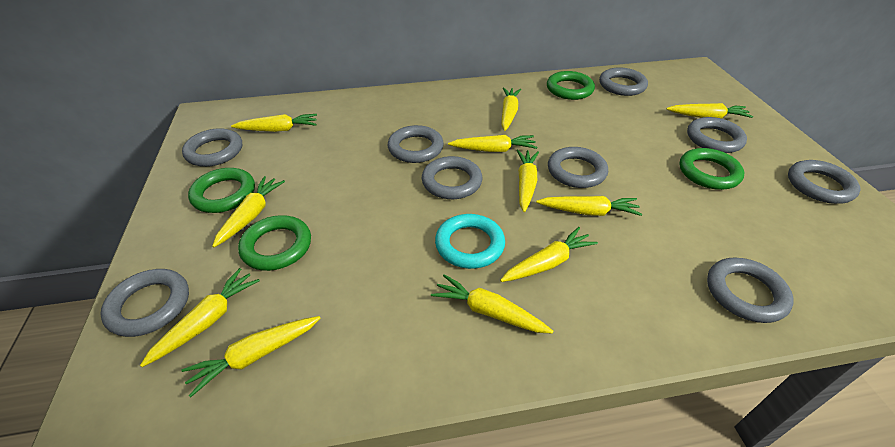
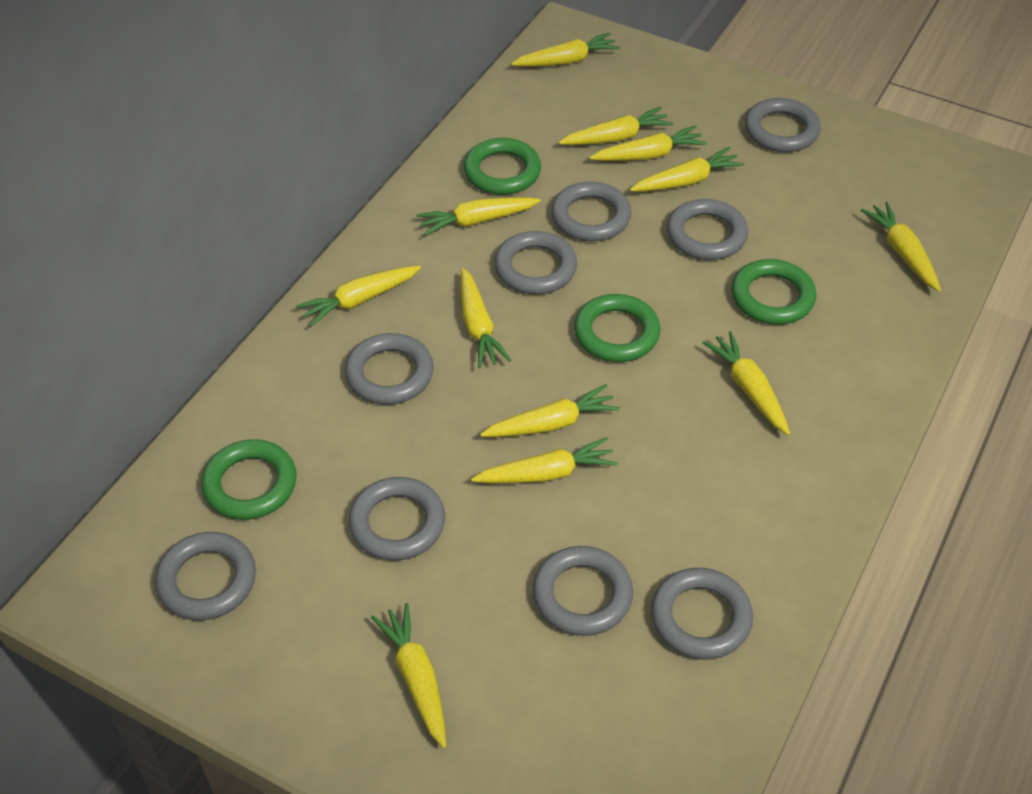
turquoise ring: 1 -> 0
yellow carrot: 11 -> 12

